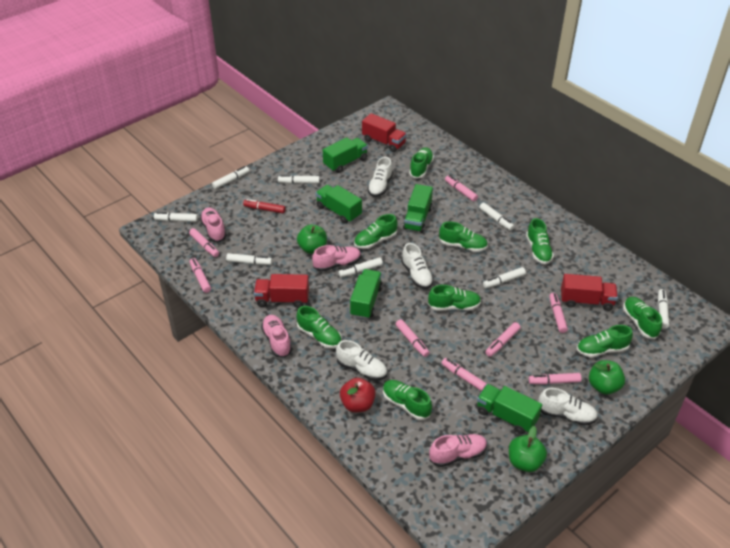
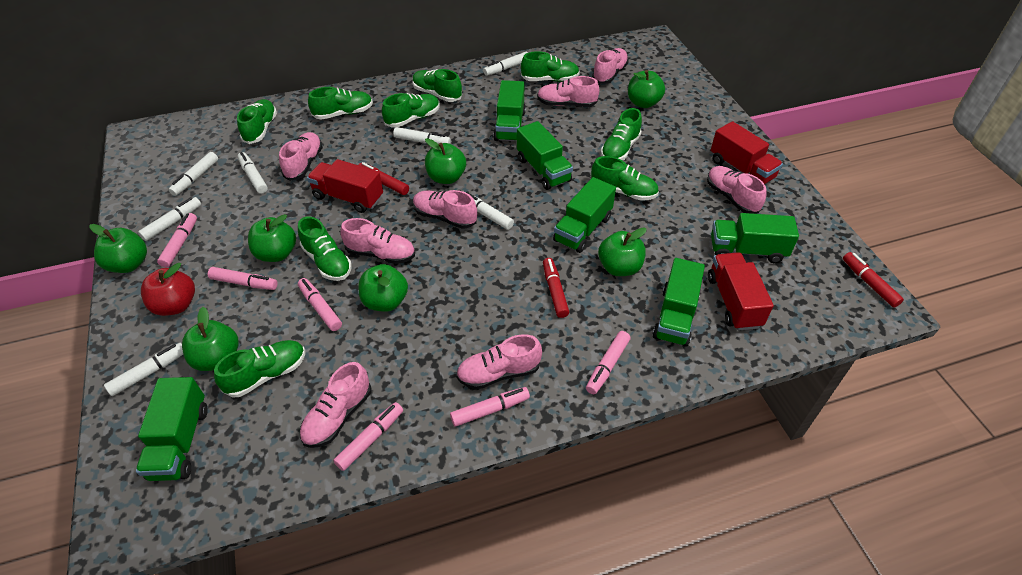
green apple: 3 -> 7
green truck: 5 -> 6
pink marker: 8 -> 6
pink shoe: 4 -> 8
red marker: 1 -> 3
white marker: 8 -> 7
white shoe: 4 -> 0

